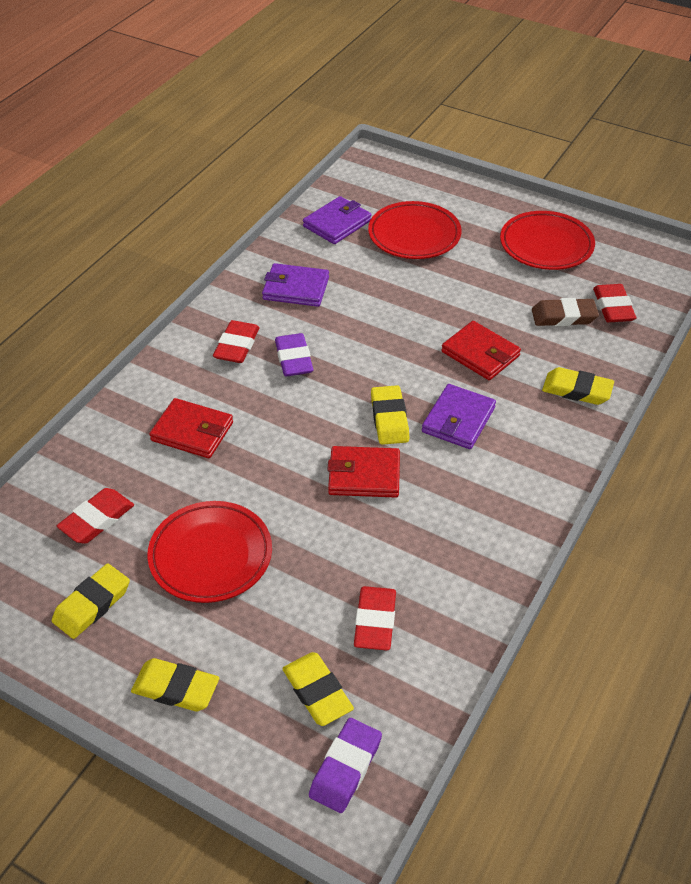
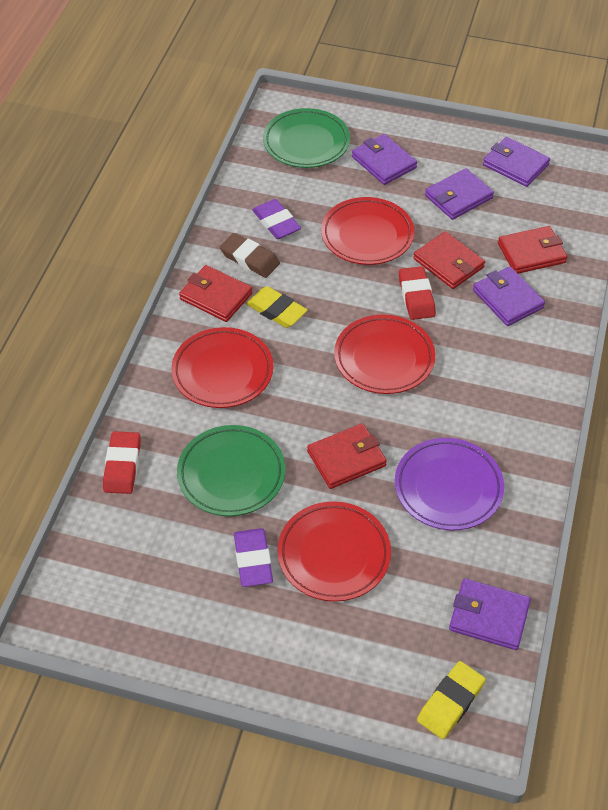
green plate: 0 -> 2
purple plate: 0 -> 1
purple wallet: 3 -> 5
red eraser: 4 -> 2
red plate: 3 -> 4
red wallet: 3 -> 4
yellow eraser: 5 -> 2

